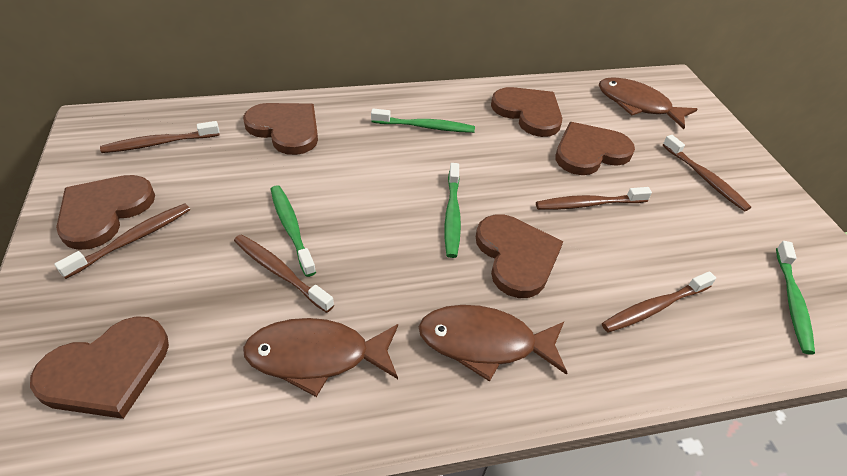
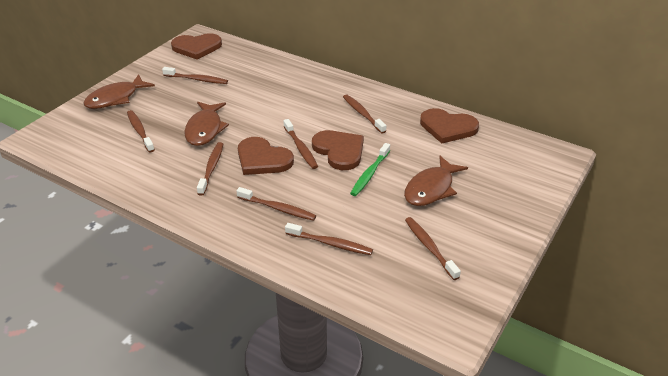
brown heart: 6 -> 4
brown toothbrush: 6 -> 8
green toothbrush: 4 -> 1

